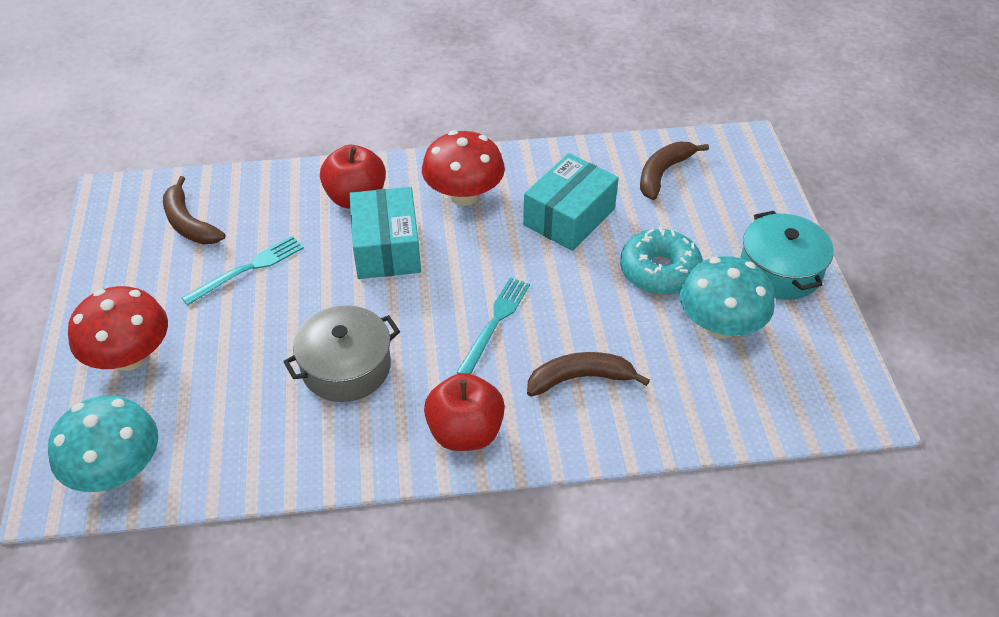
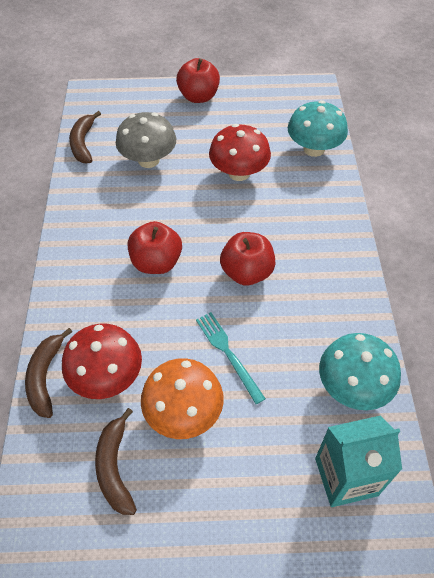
grey mushroom: 0 -> 1
grey pot: 1 -> 0
orange mushroom: 0 -> 1
red apple: 2 -> 3
turquoise box: 2 -> 0
turquoise carton: 0 -> 1
turquoise donut: 1 -> 0
turquoise fork: 2 -> 1
turquoise pot: 1 -> 0

